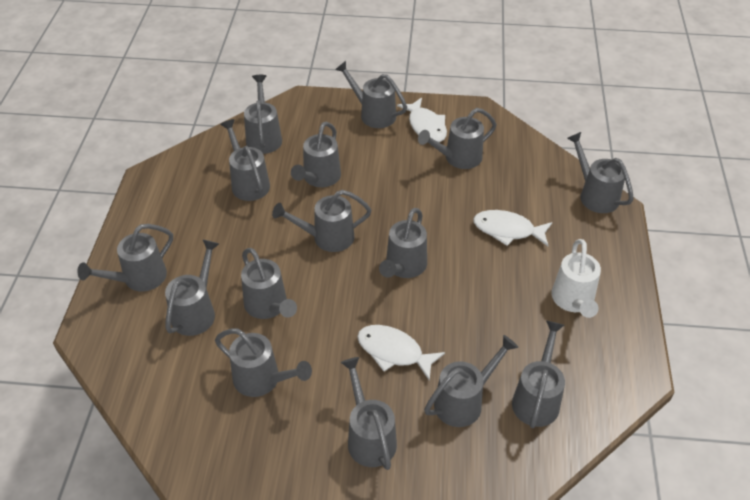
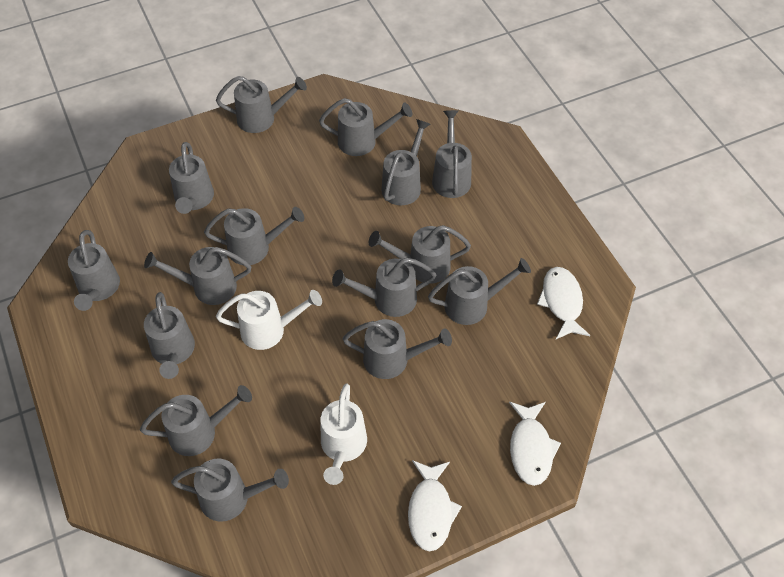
white watering can: 1 -> 2

